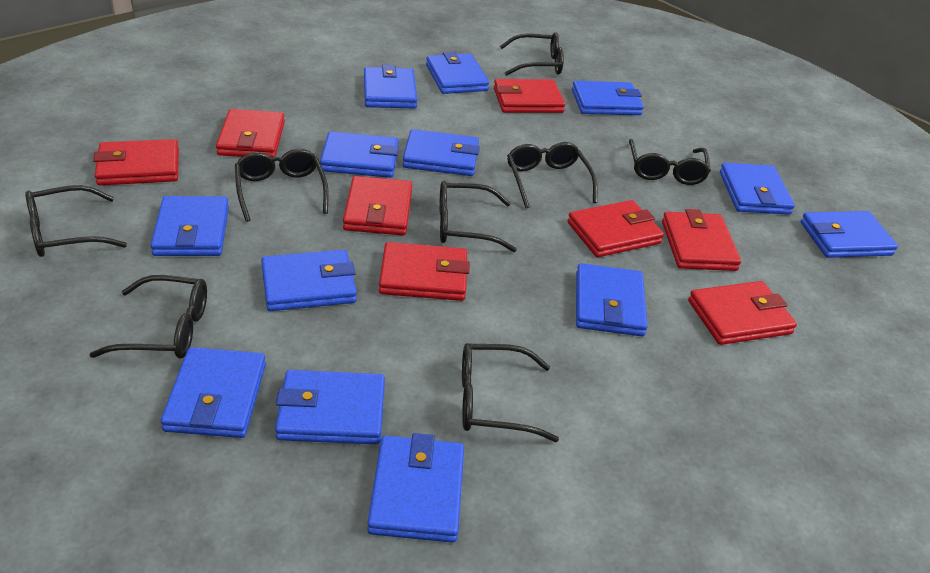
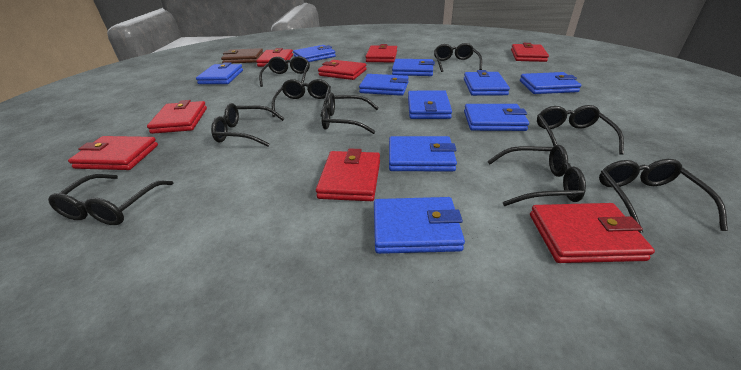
black glasses: 8 -> 9
blue wallet: 13 -> 10
brown wallet: 0 -> 1

